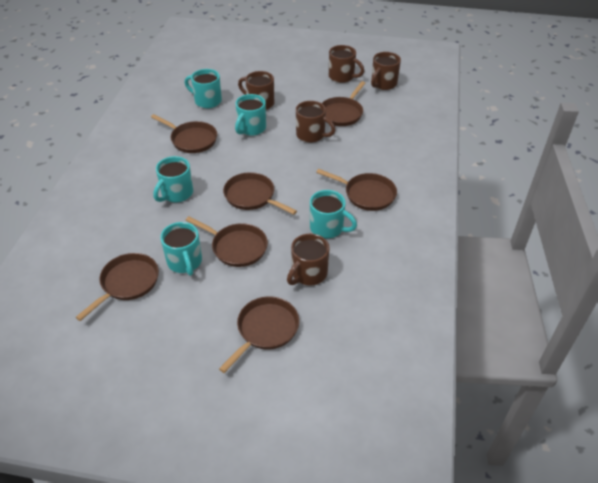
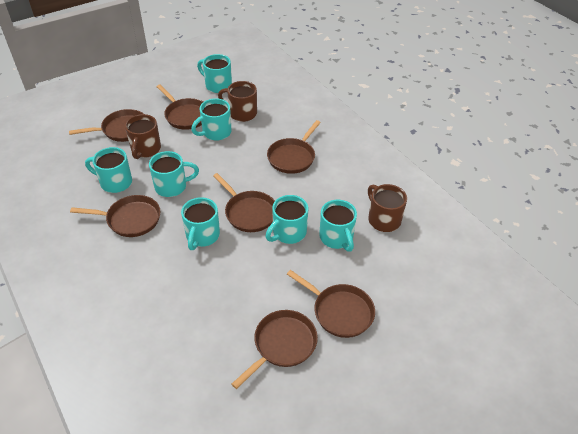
brown mug: 5 -> 3
turquoise mug: 5 -> 7

